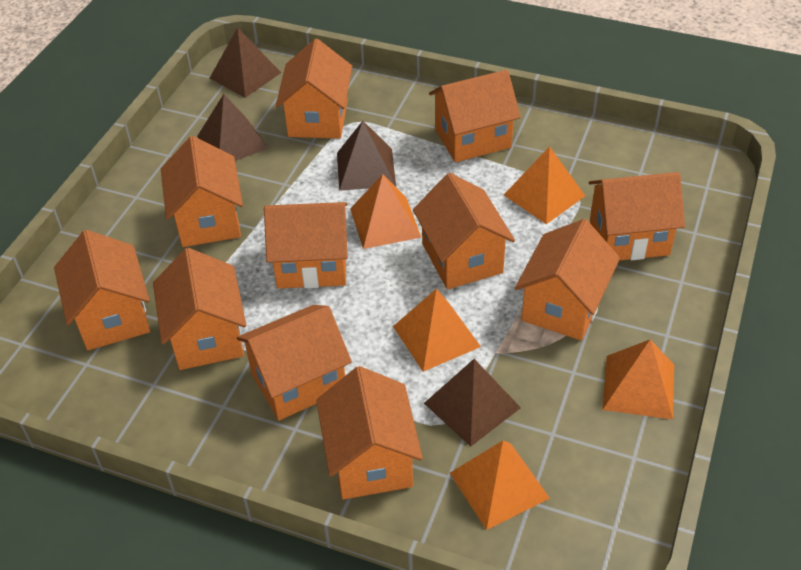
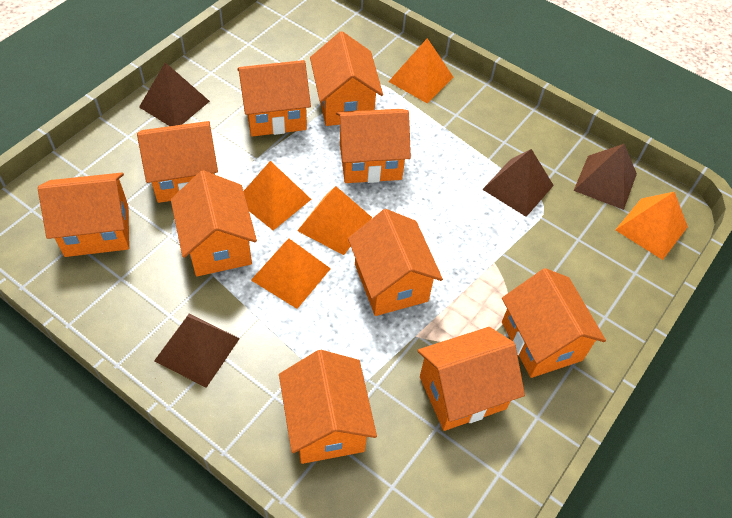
orange house: 11 -> 10

